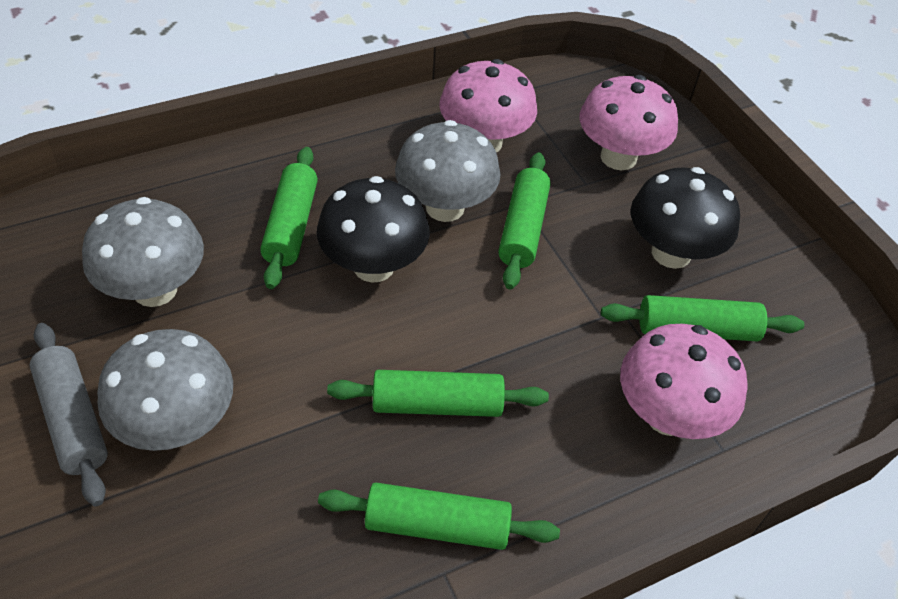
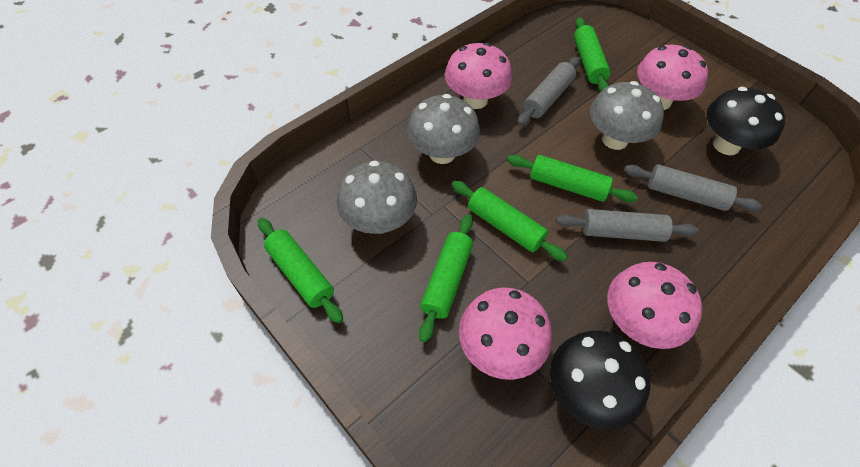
grey rolling pin: 1 -> 3
pink mushroom: 3 -> 4

